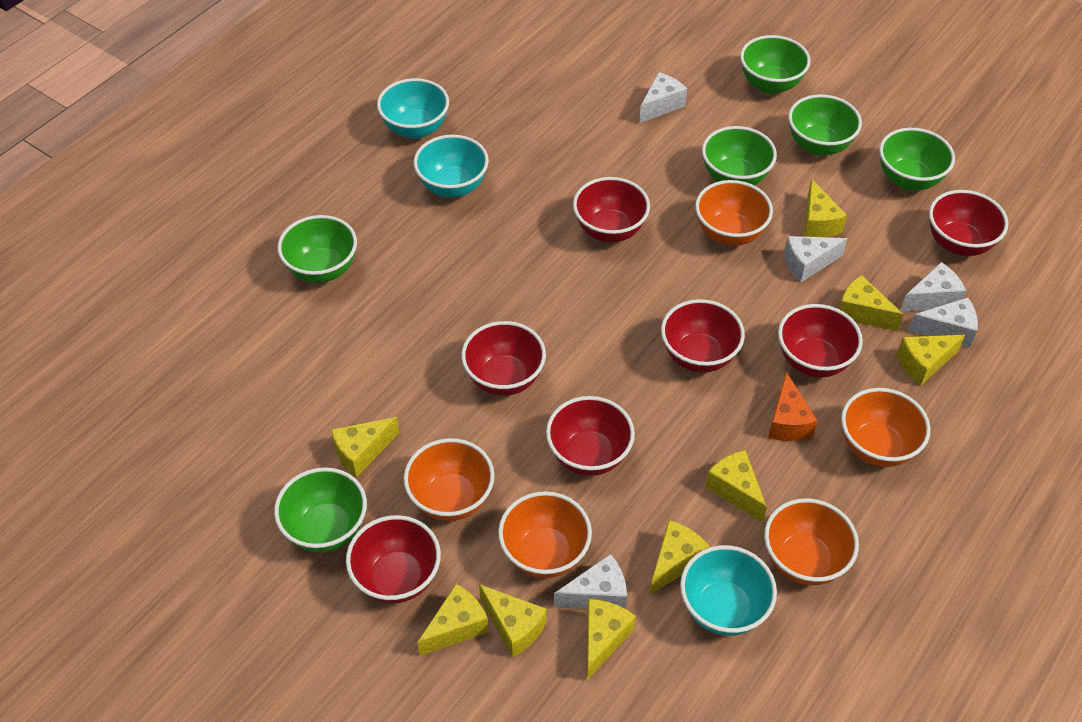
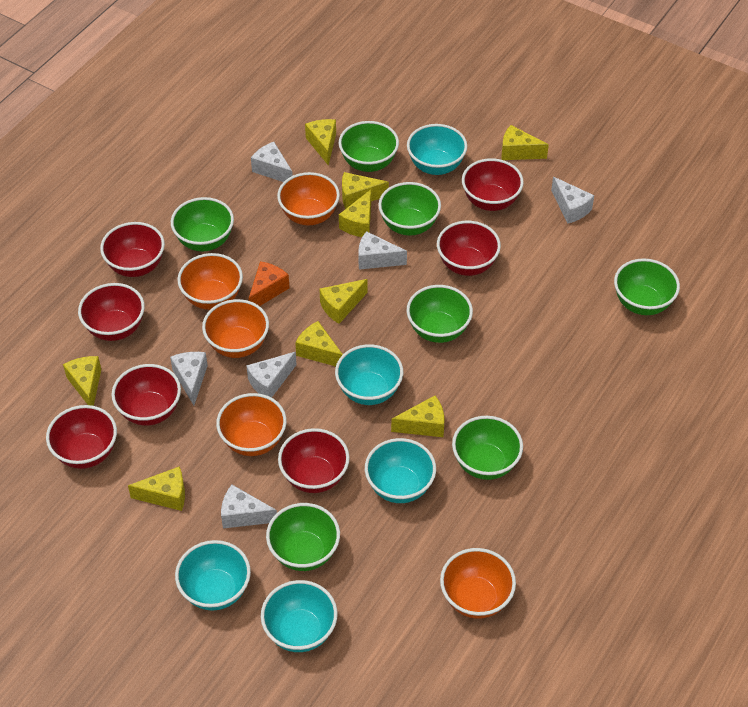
green bowl: 6 -> 7
turquoise bowl: 3 -> 5
white cheese: 5 -> 6

